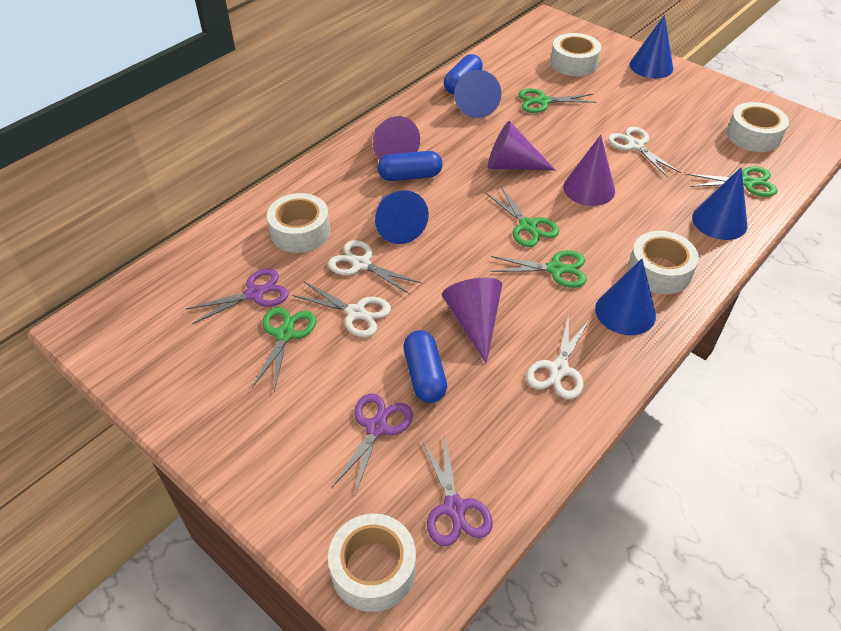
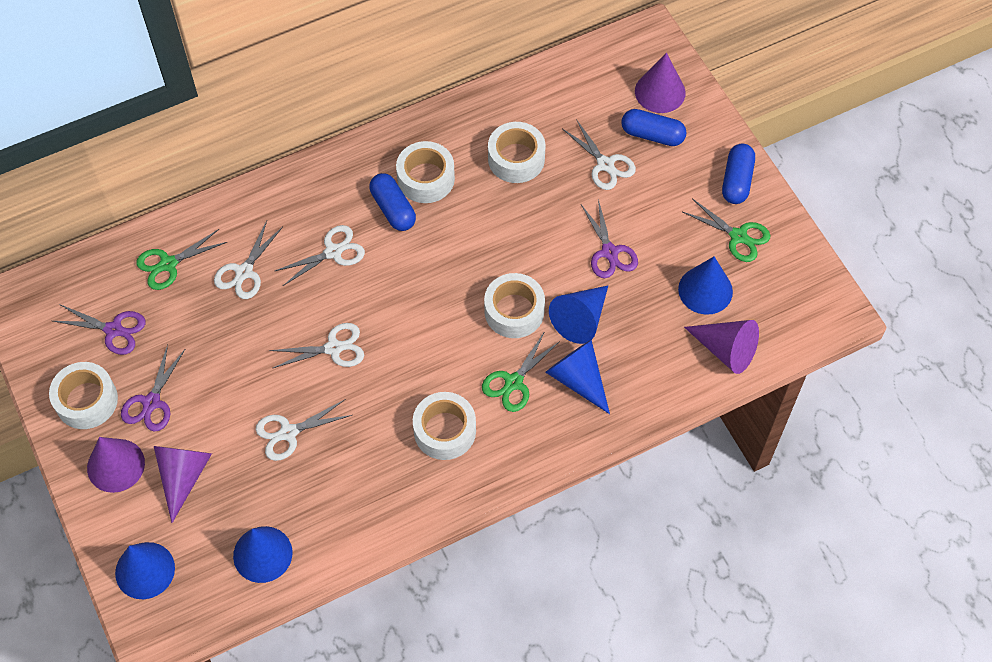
green scissors: 5 -> 3
white scissors: 4 -> 5

